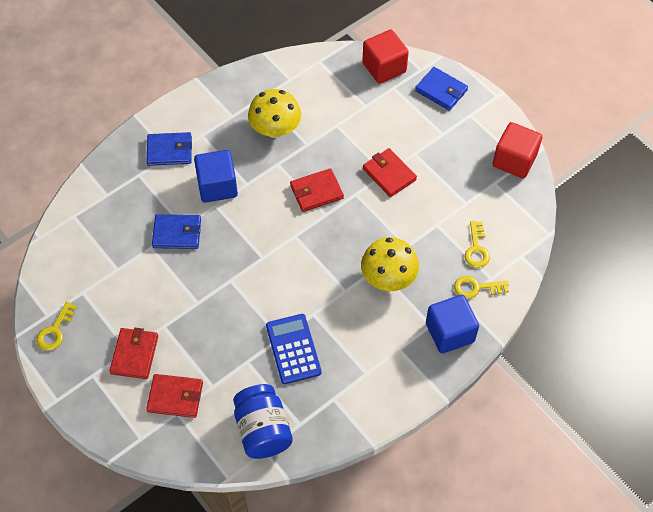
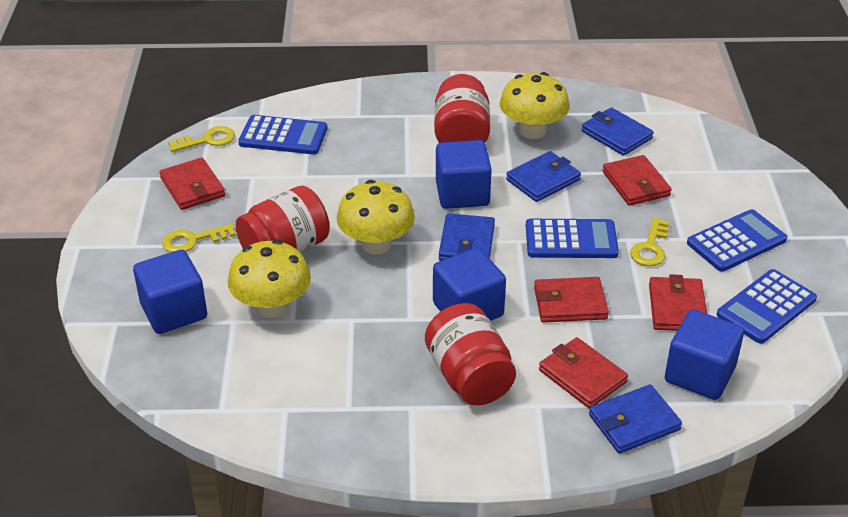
blue calculator: 1 -> 4
blue cube: 2 -> 4
blue jar: 1 -> 0
blue wallet: 3 -> 4
red cube: 2 -> 0
red jar: 0 -> 3
red wallet: 4 -> 5
yellow mushroom: 2 -> 3

